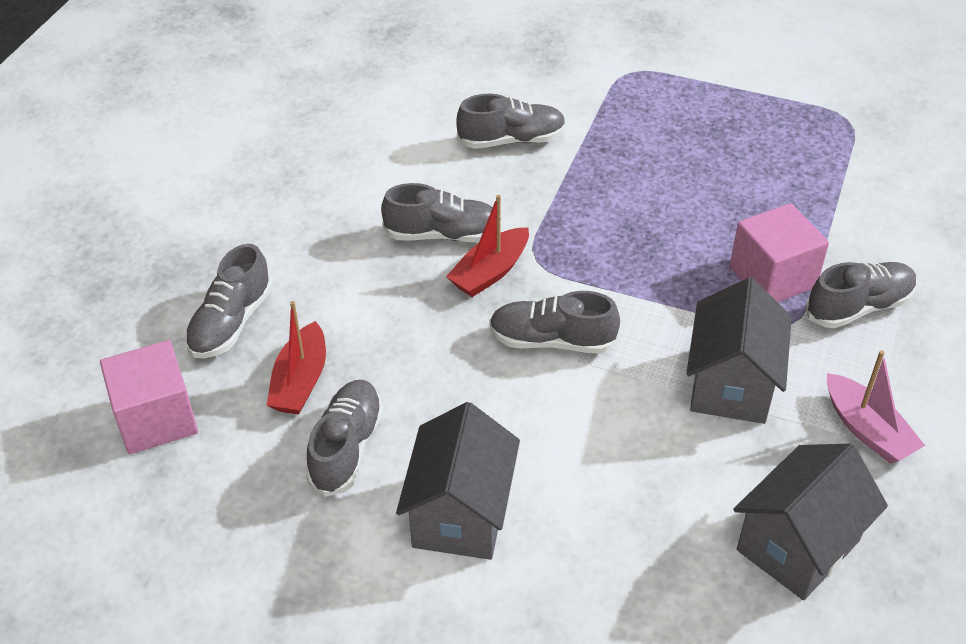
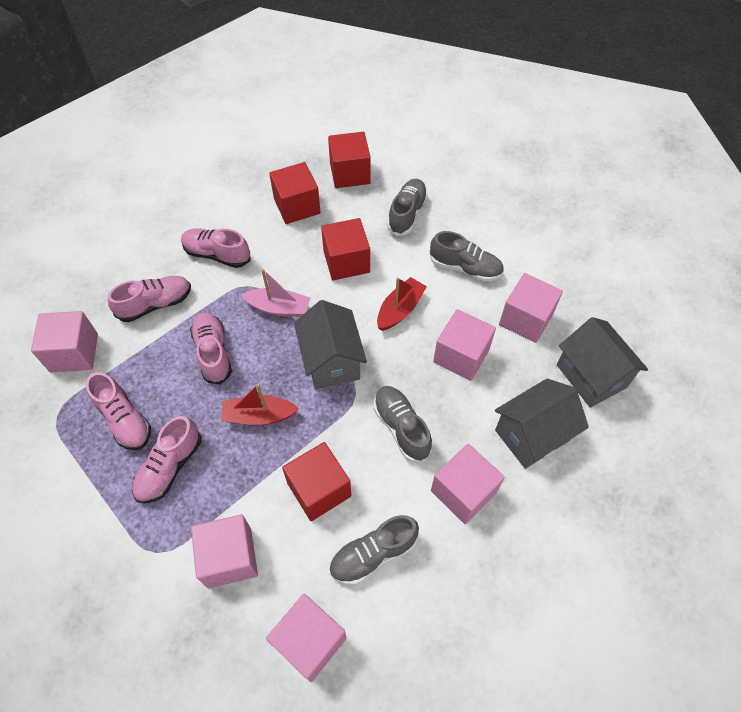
grey shoe: 6 -> 4
pink cube: 2 -> 6
pink shoe: 0 -> 5
red cube: 0 -> 4

